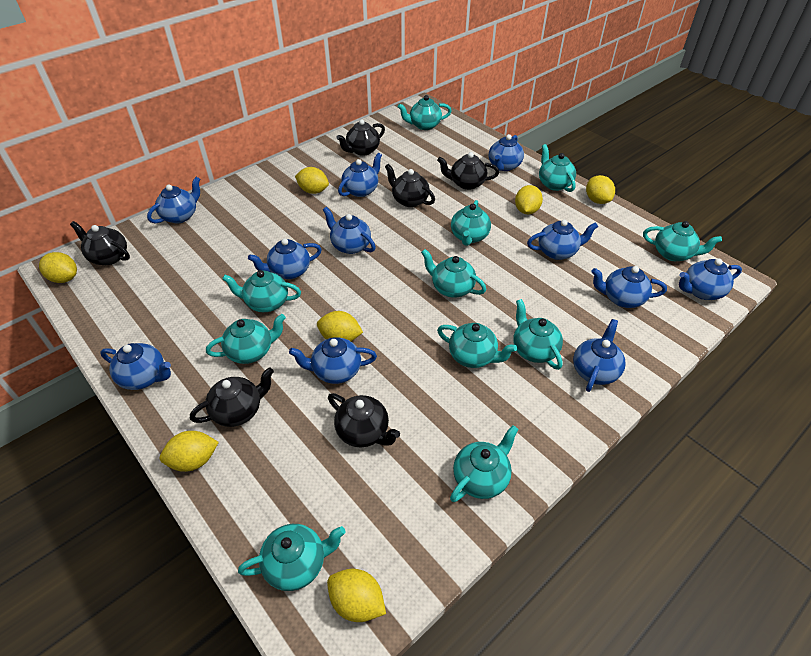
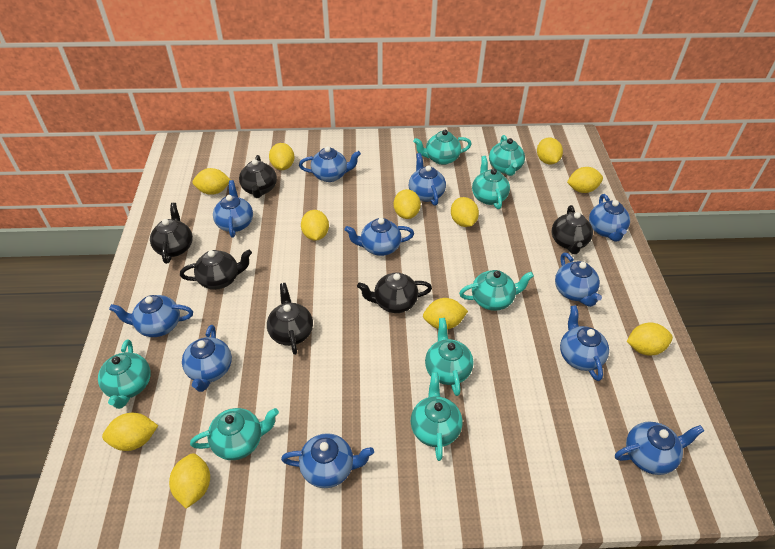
turquoise teapot: 11 -> 8
yellow lemon: 7 -> 11

